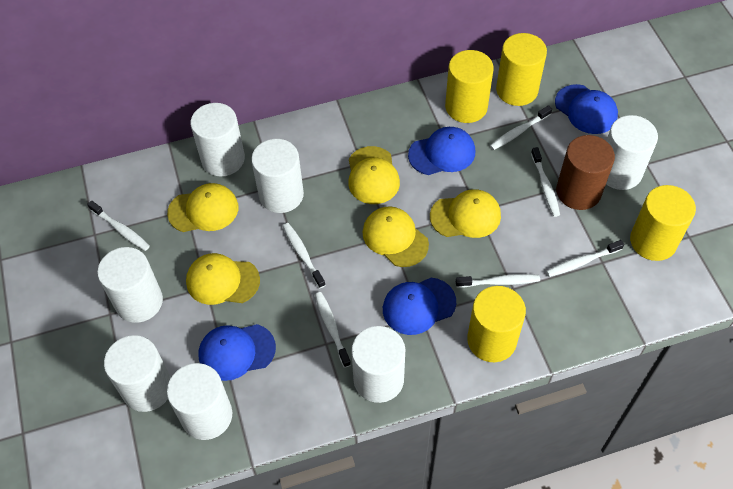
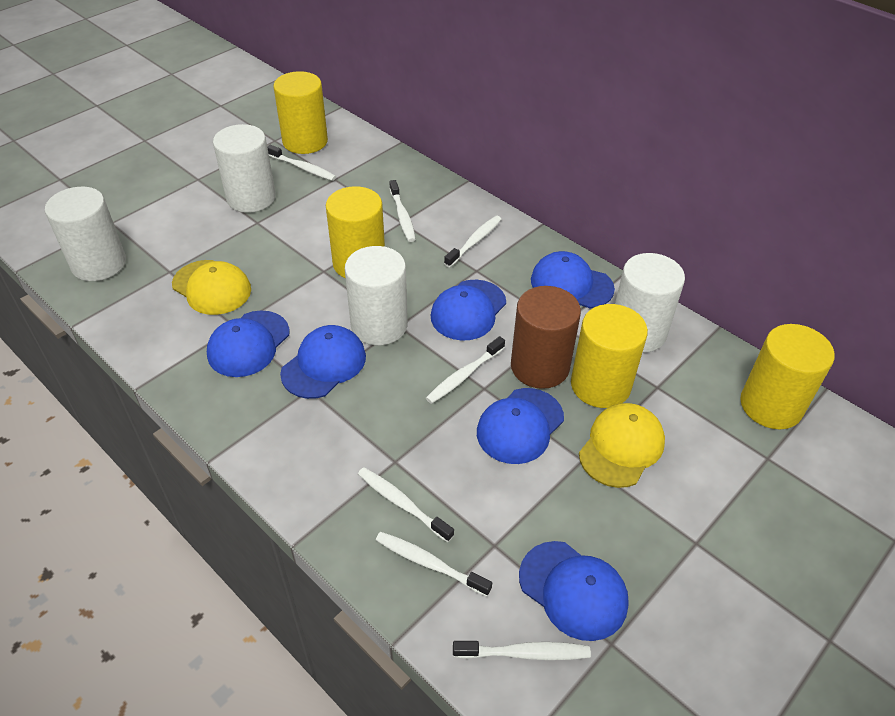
blue cap: 4 -> 6
white cylinder: 7 -> 4
yellow cap: 5 -> 2

